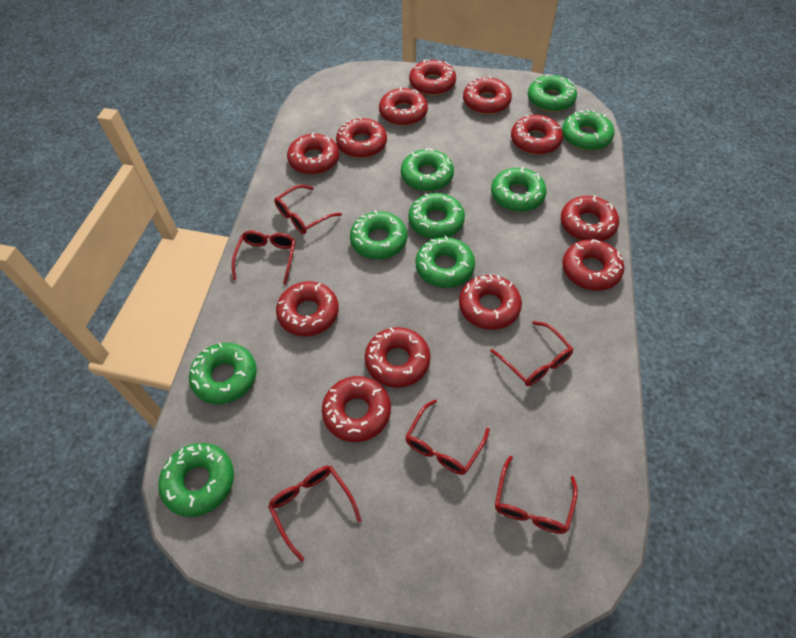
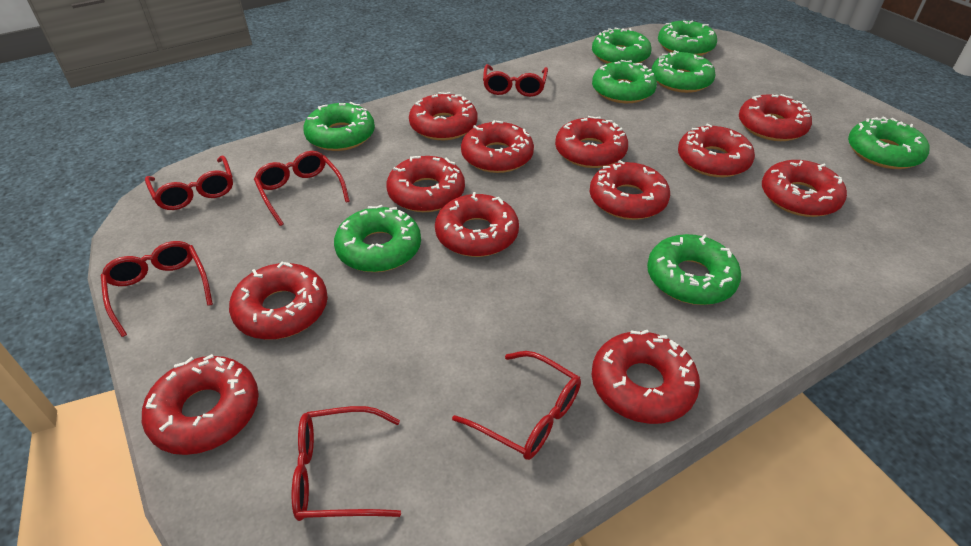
green donut: 9 -> 8

